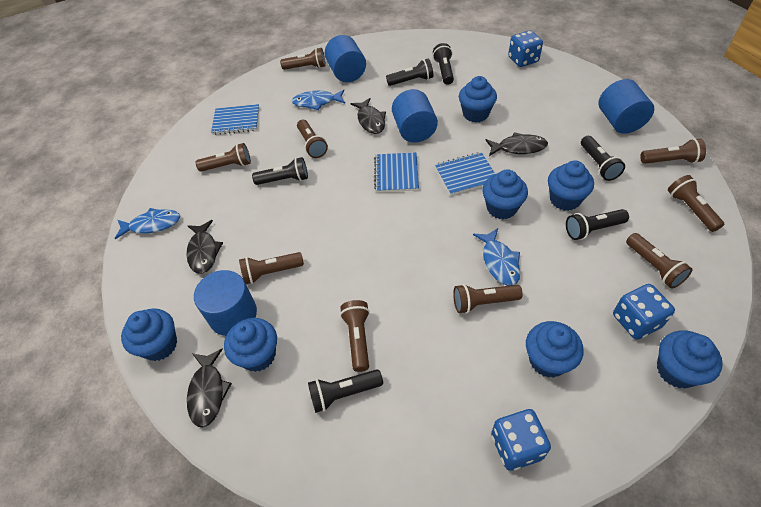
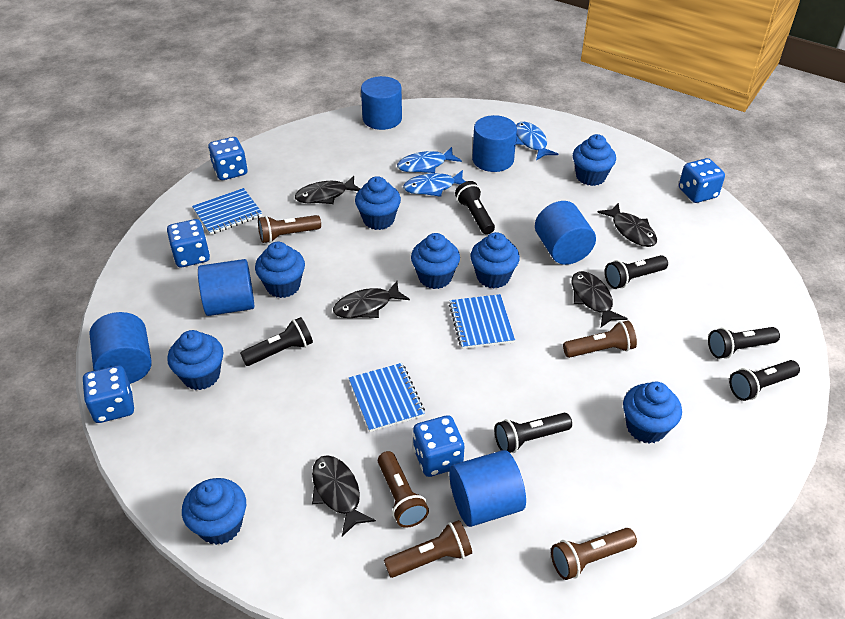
black fish: 4 -> 5
blue cupcake: 7 -> 8
blue cylinder: 4 -> 6
blue dice: 3 -> 5
brown flashlight: 9 -> 5

